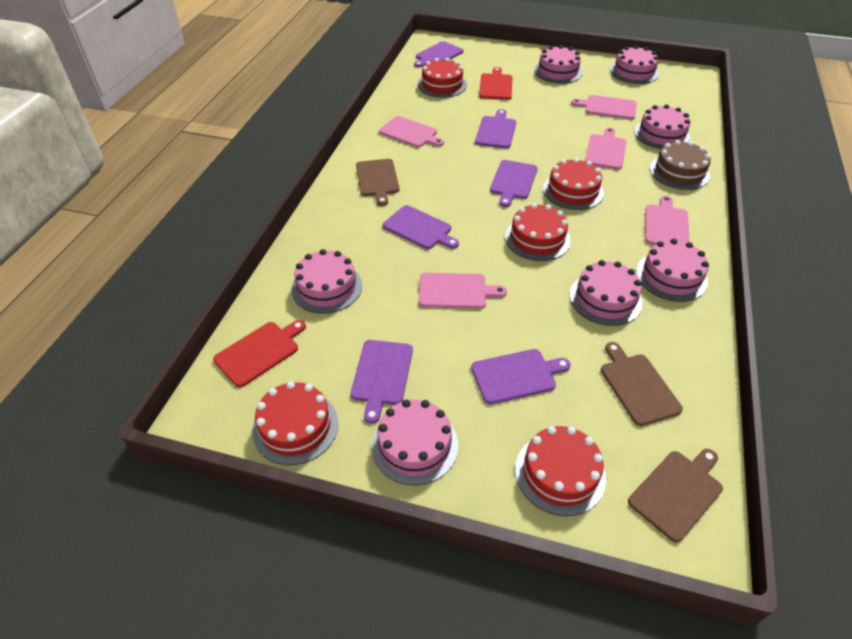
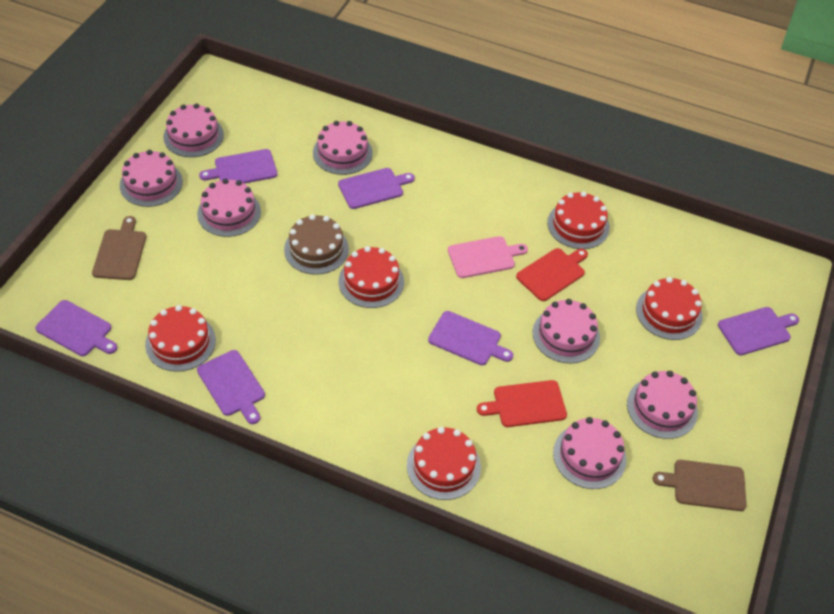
brown cutting board: 3 -> 2
pink cutting board: 5 -> 1

